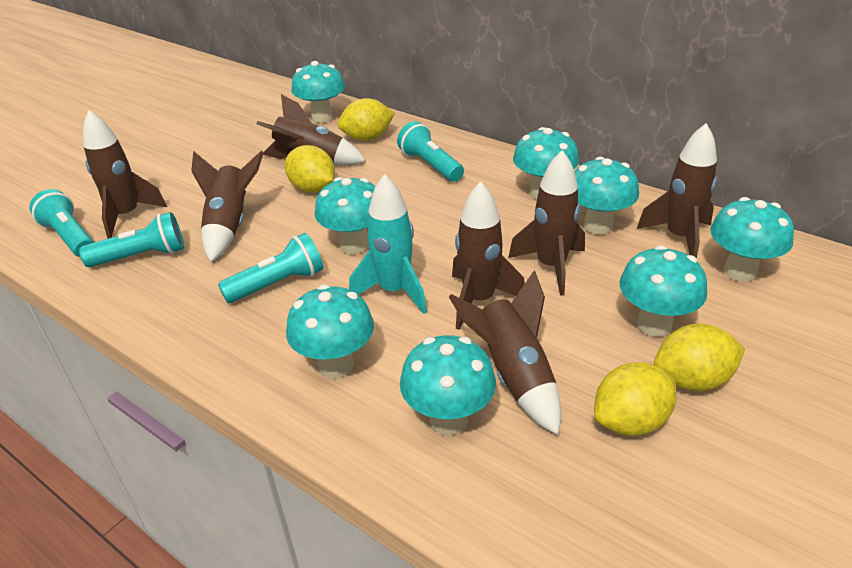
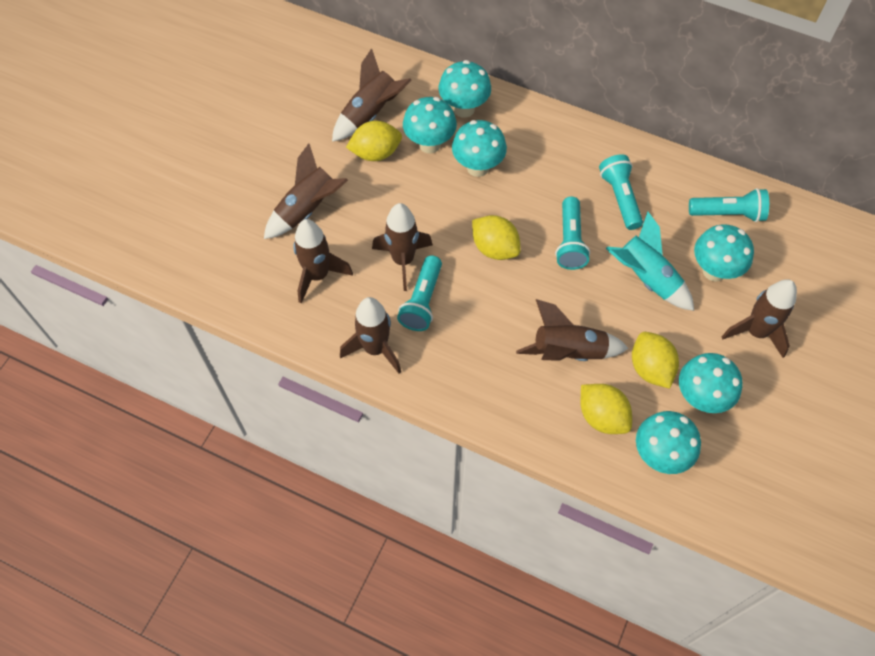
turquoise mushroom: 8 -> 6

